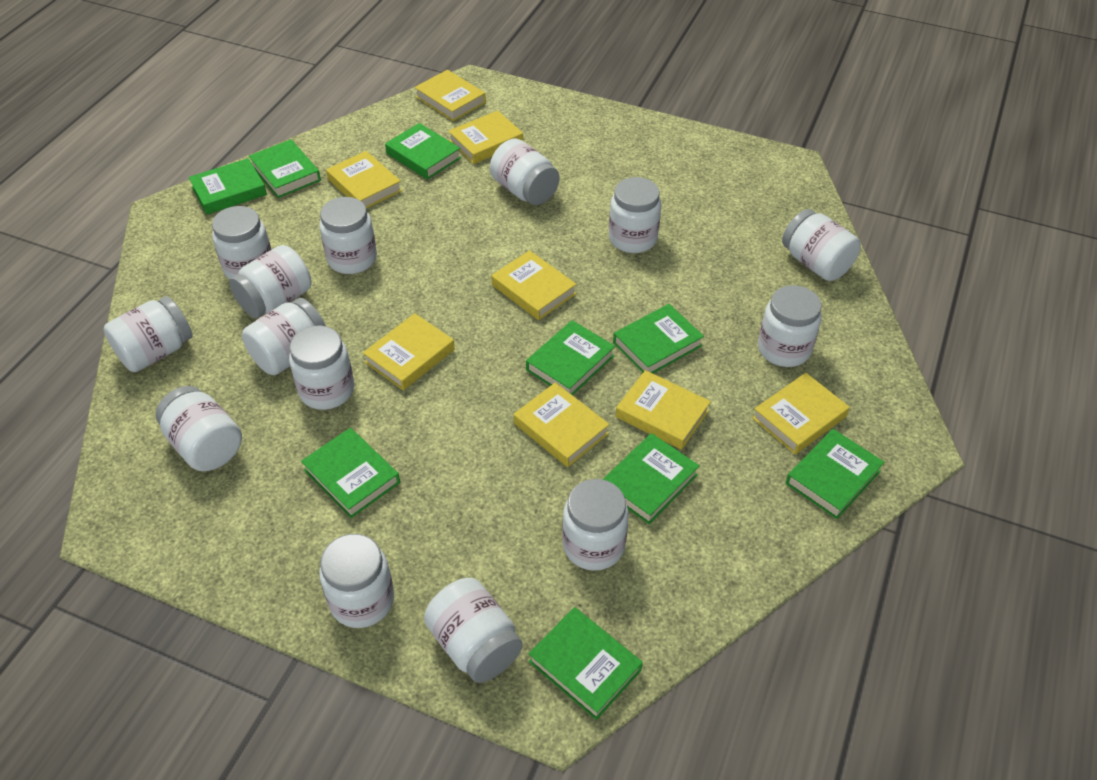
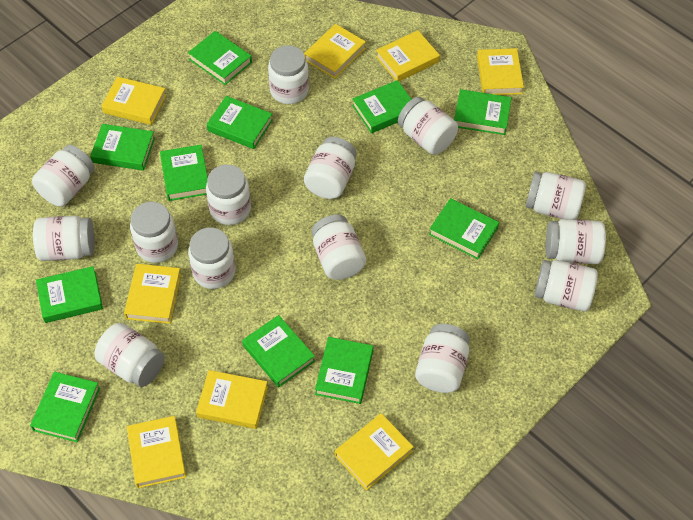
green book: 9 -> 11

